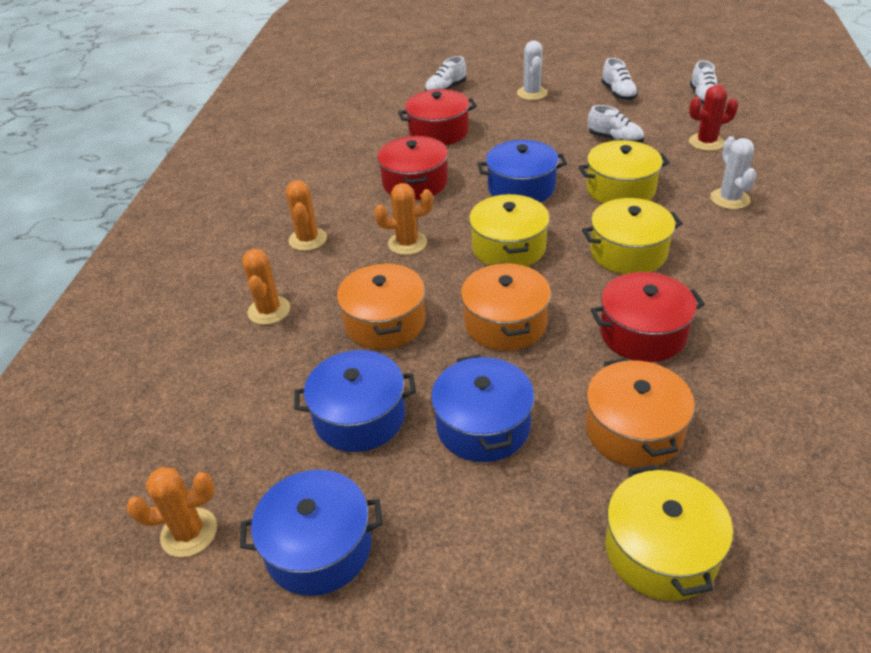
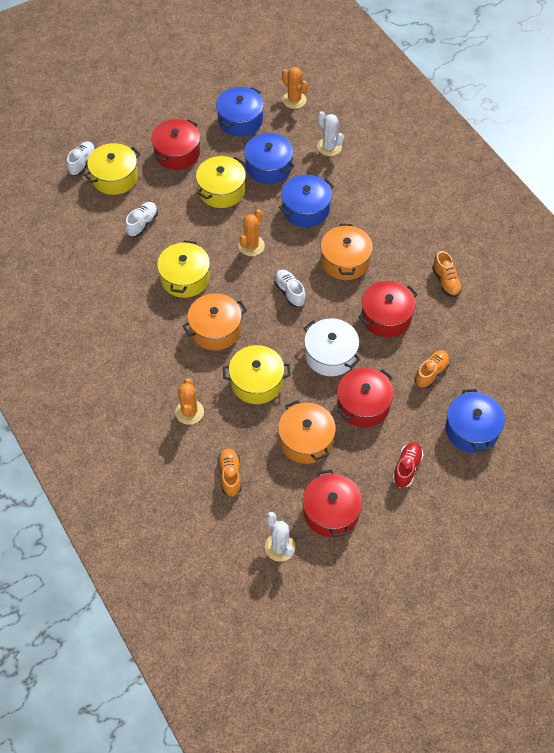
orange cactus: 4 -> 3
orange shoe: 0 -> 3
red cactus: 1 -> 0
red pot: 3 -> 4
red shoe: 0 -> 1
white pot: 0 -> 1
white shoe: 4 -> 3

